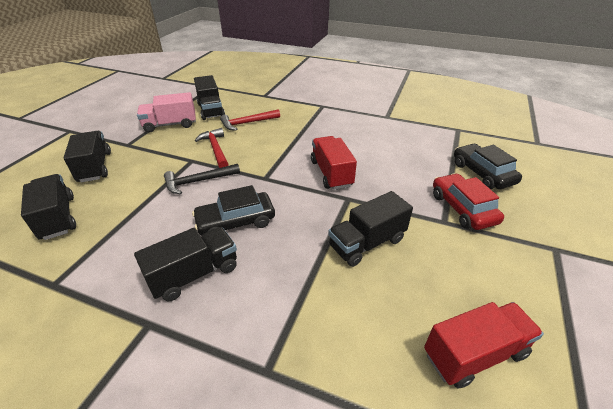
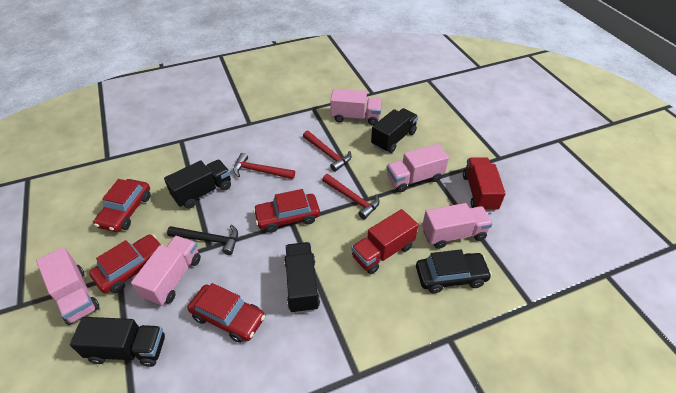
black car: 2 -> 1
black truck: 5 -> 4
pink truck: 1 -> 5
red car: 1 -> 4
red hammer: 2 -> 3

